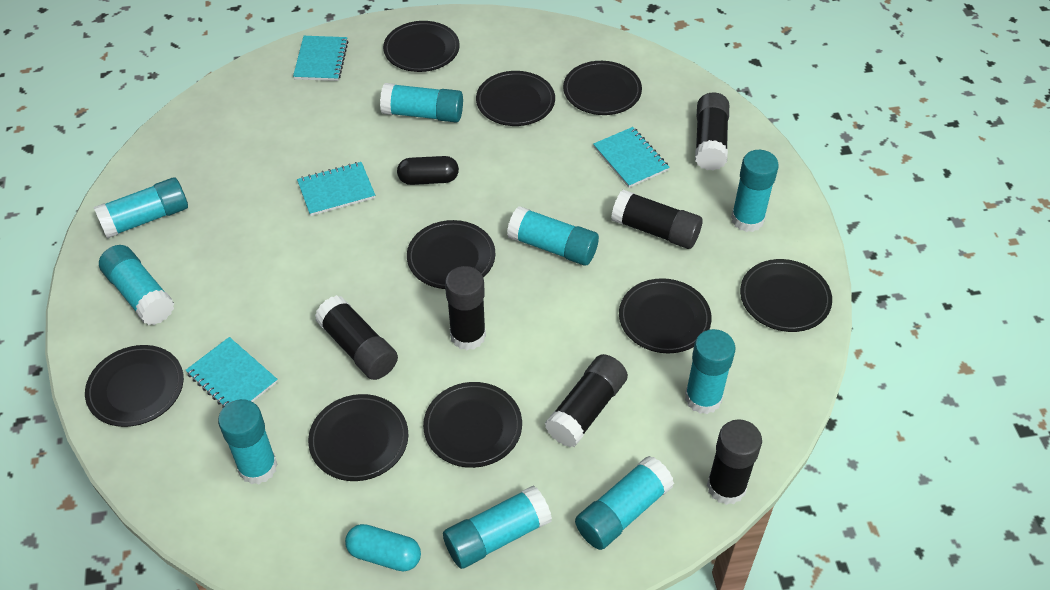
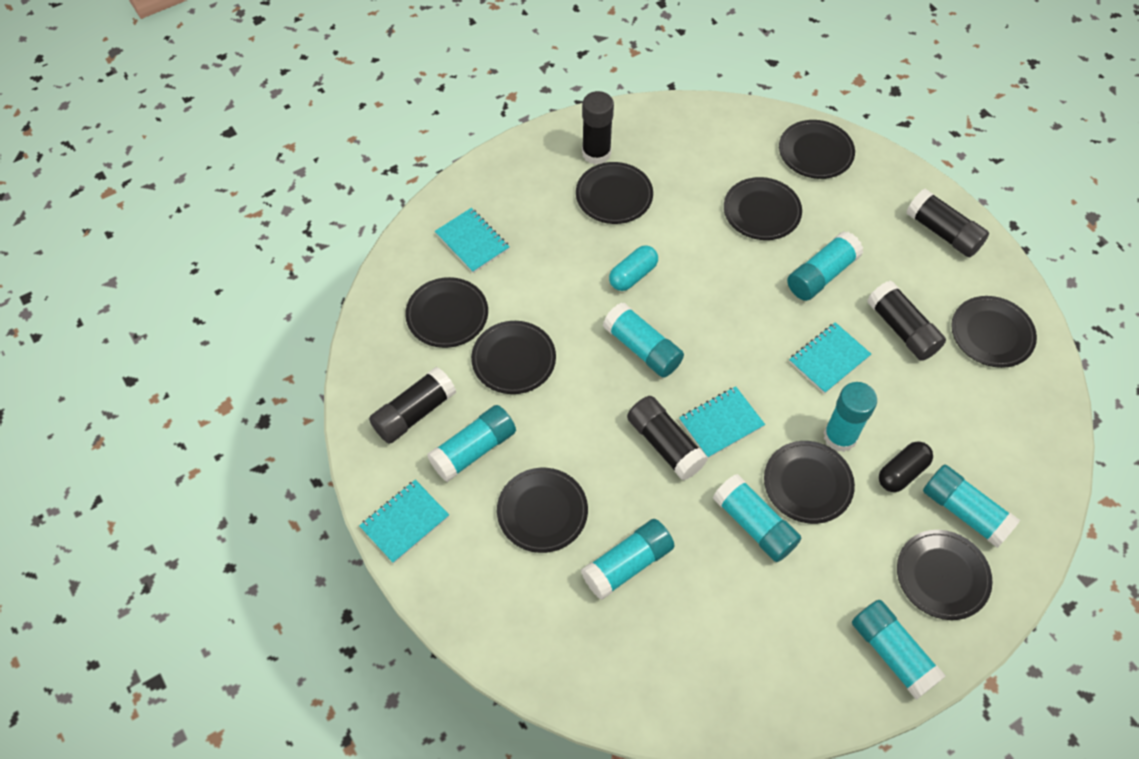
black glue stick: 6 -> 5
turquoise glue stick: 9 -> 8

